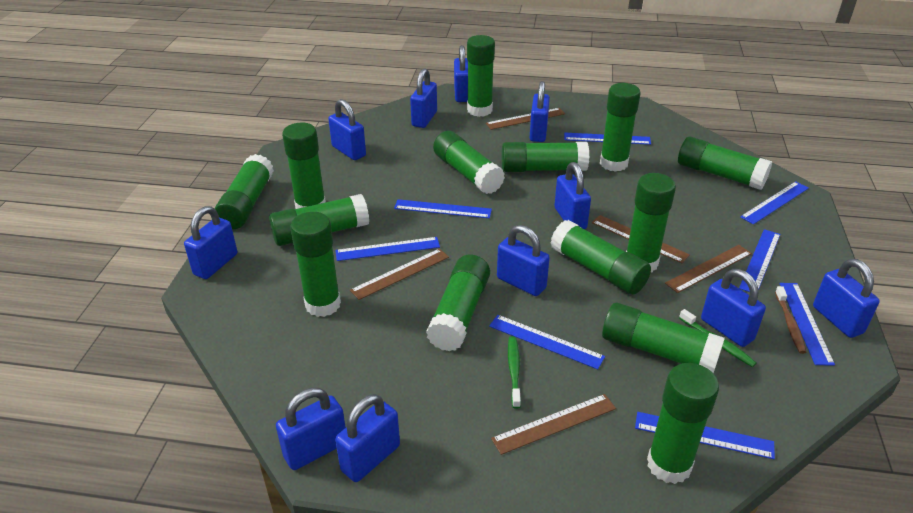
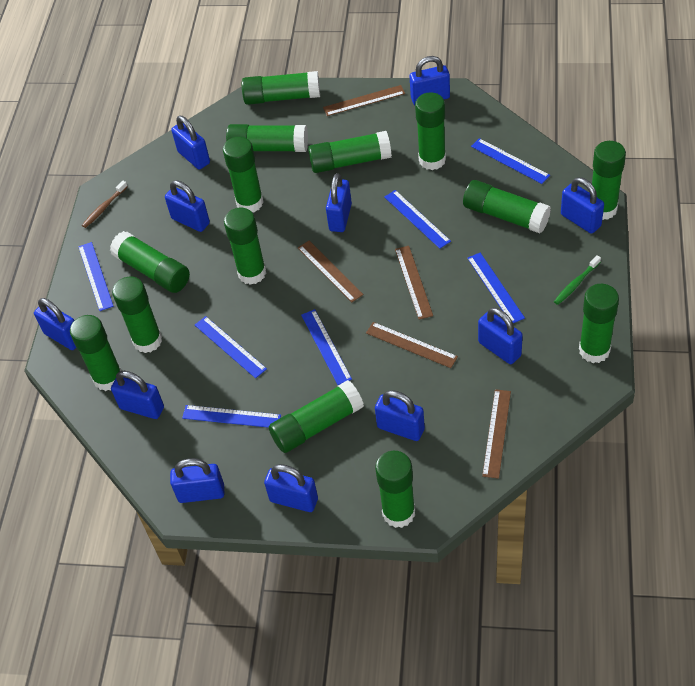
blue ruler: 8 -> 7
green toothbrush: 2 -> 1

